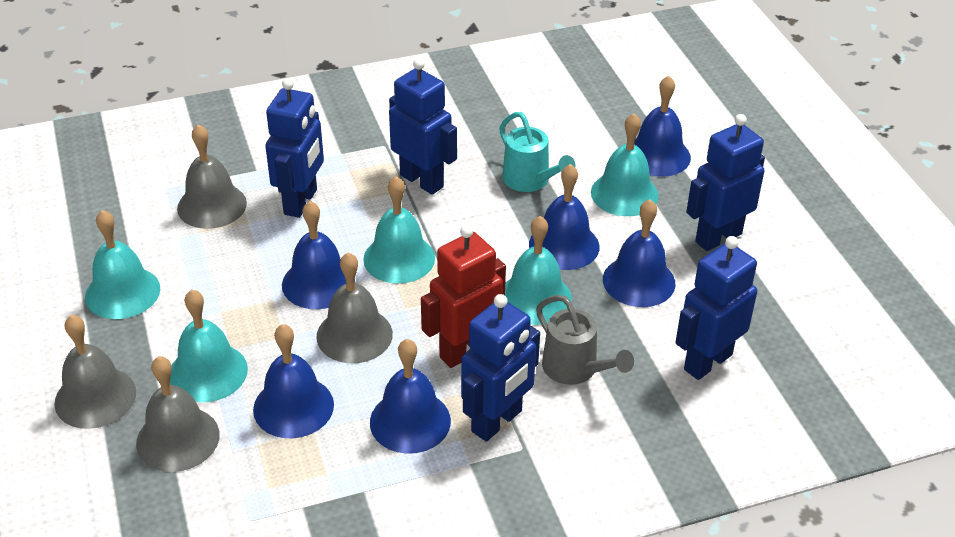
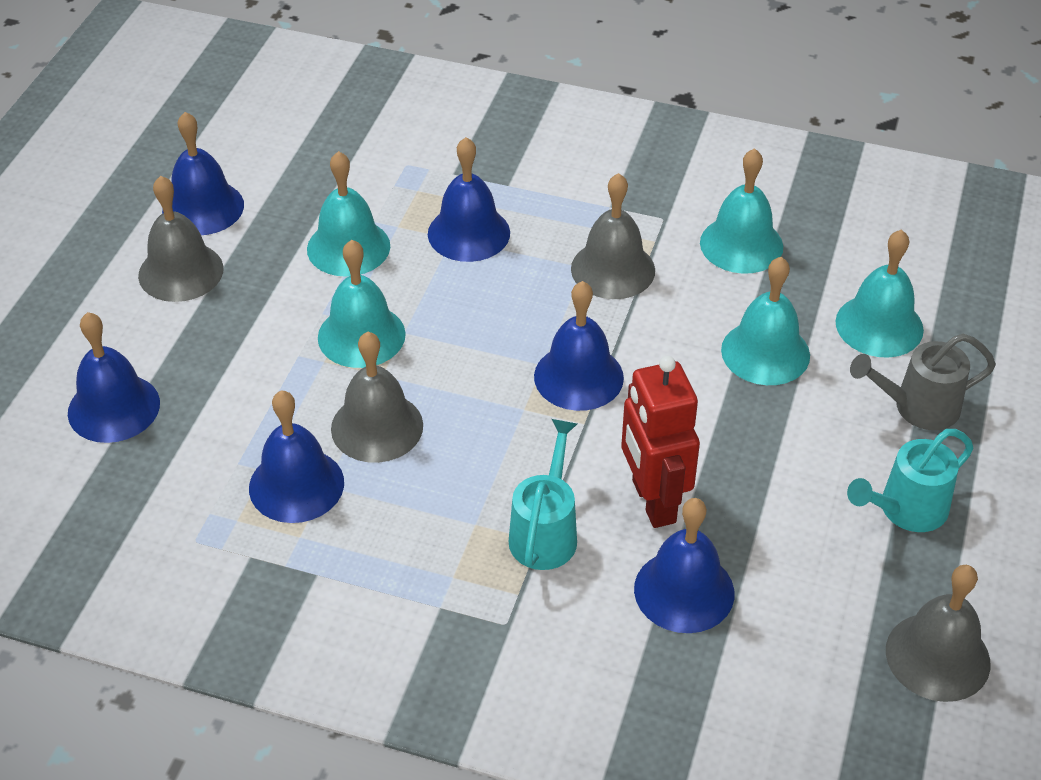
blue robot: 5 -> 0
turquoise watering can: 1 -> 2

